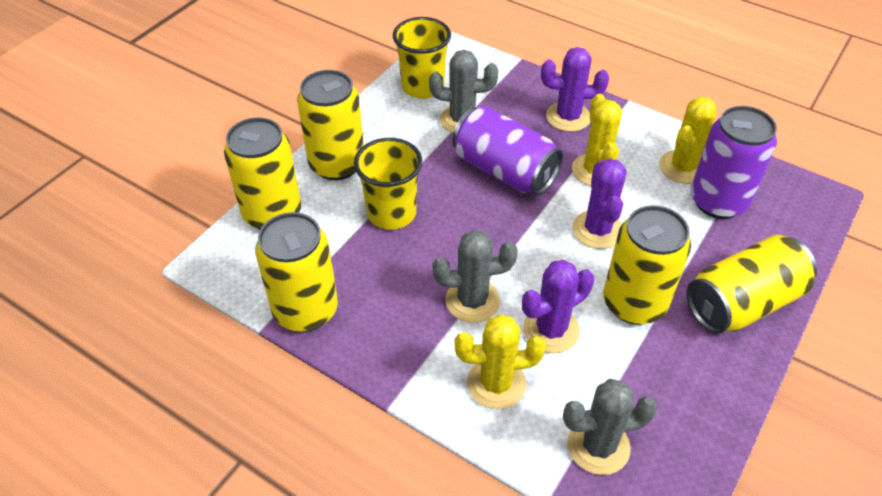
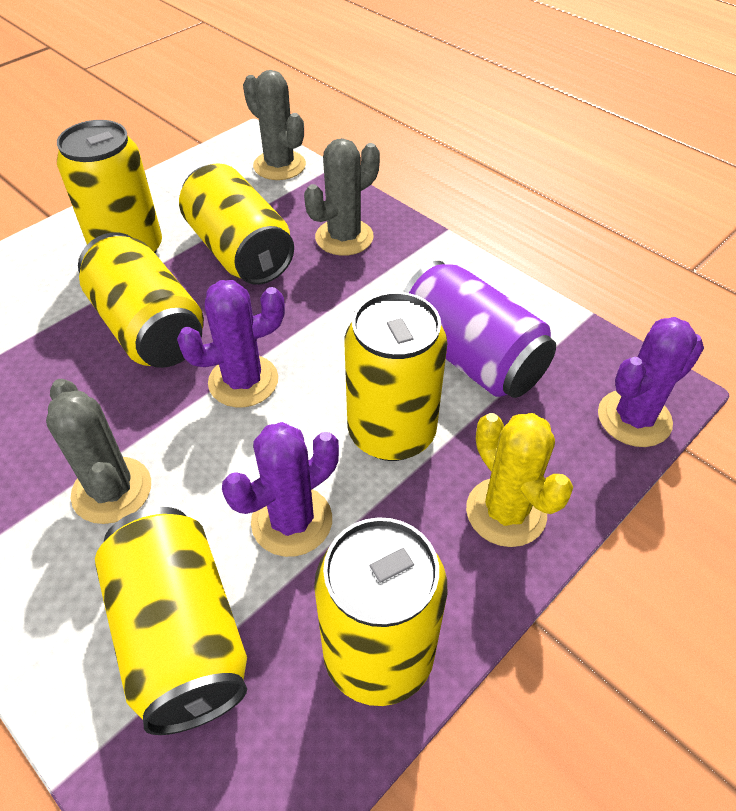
purple can: 2 -> 1
yellow cactus: 3 -> 1
yellow can: 5 -> 6
yellow cup: 2 -> 0

